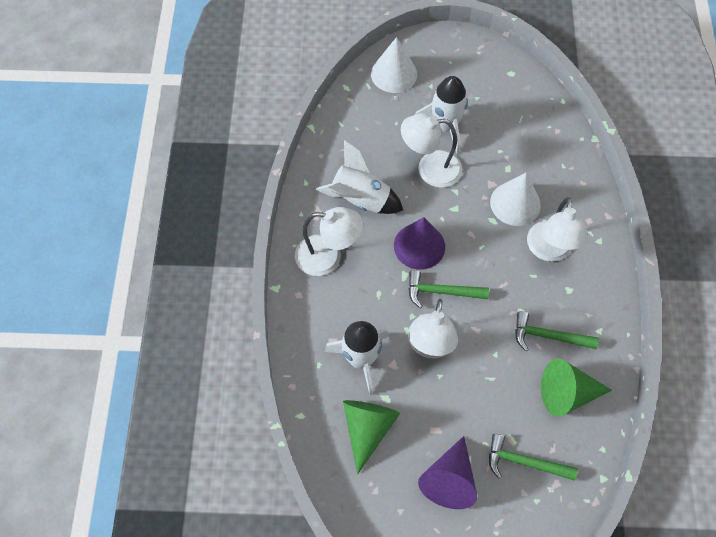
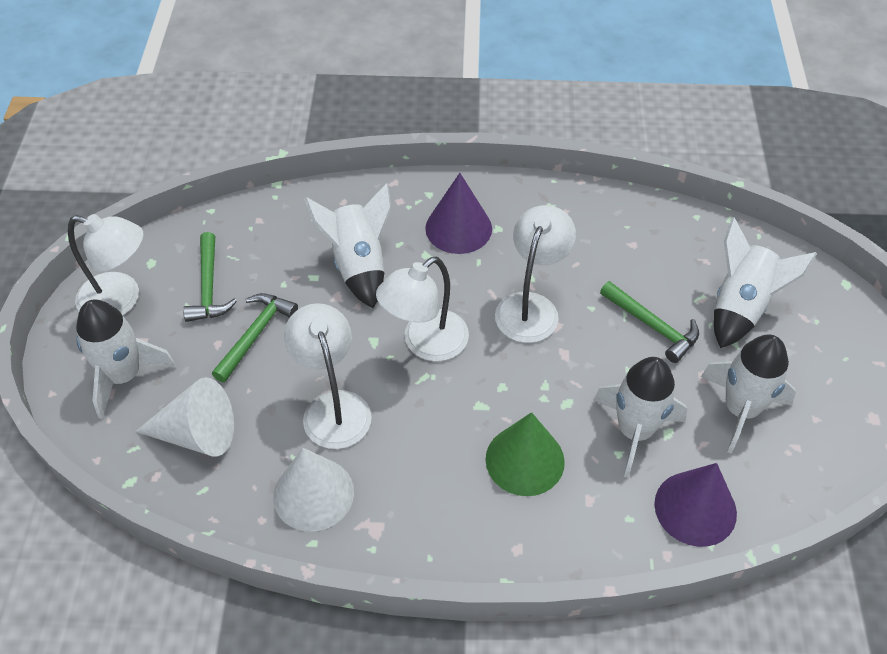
green cone: 2 -> 1
white rocket: 3 -> 5

